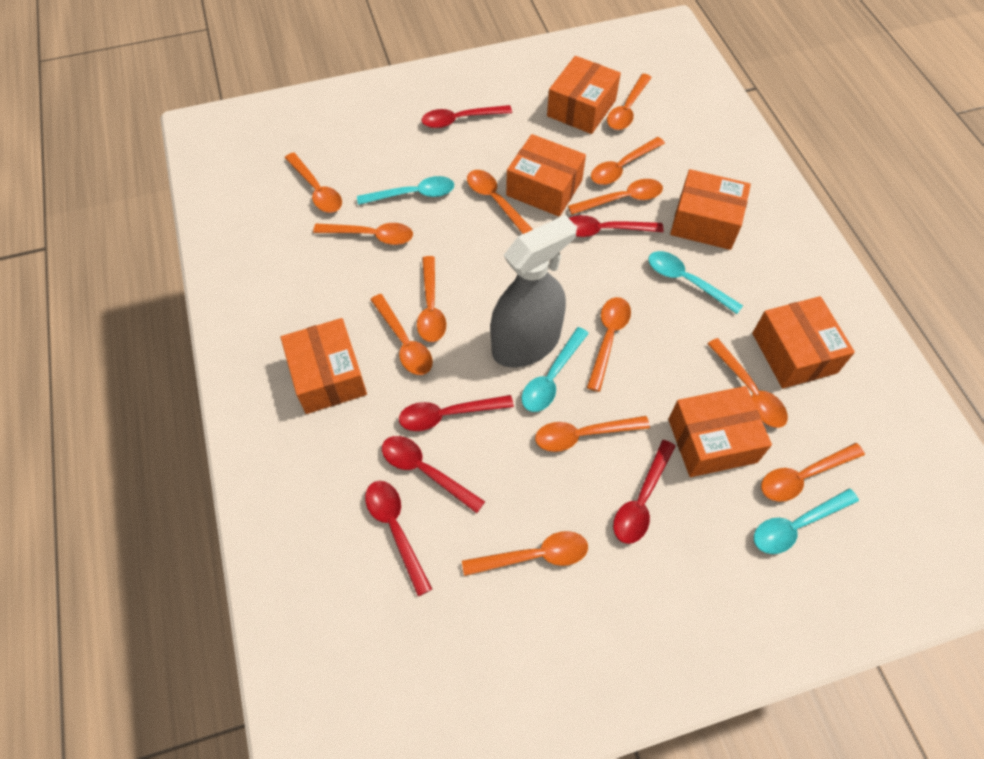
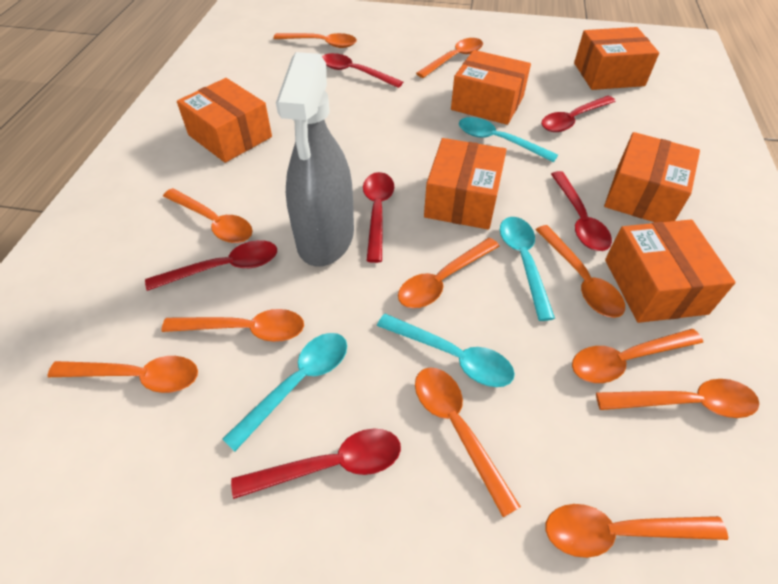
orange spoon: 13 -> 11

